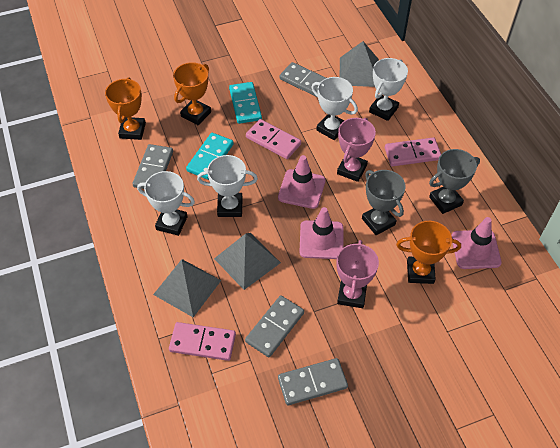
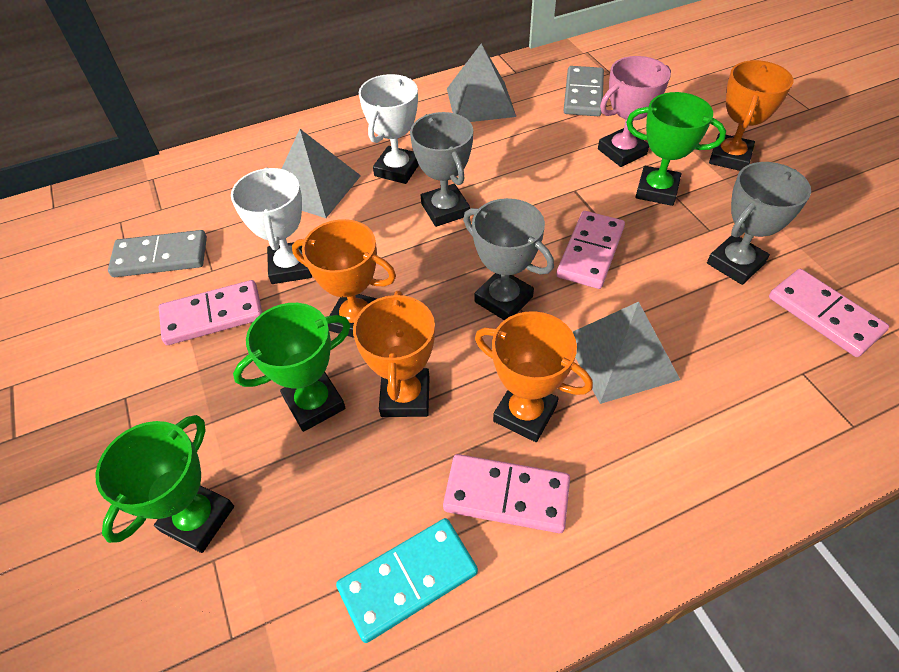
green trophy: 0 -> 3
grey domino: 4 -> 2
grey trophy: 2 -> 3
orange trophy: 3 -> 4
pink domino: 3 -> 4
pink traffic cone: 3 -> 0
pink trophy: 2 -> 1
turquoise domino: 2 -> 1
white trophy: 4 -> 2

